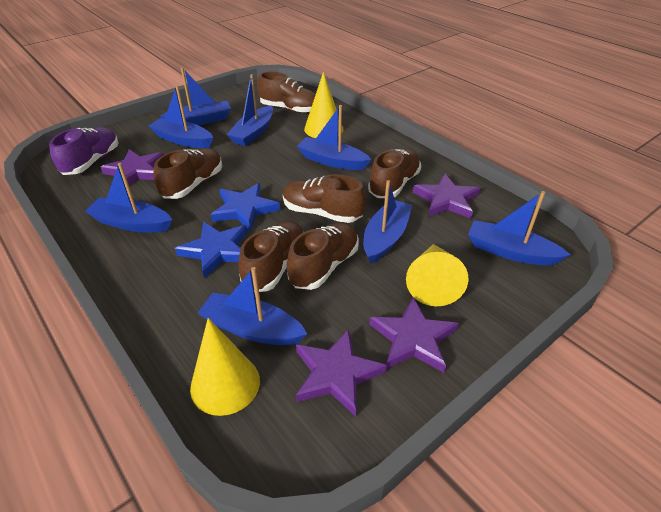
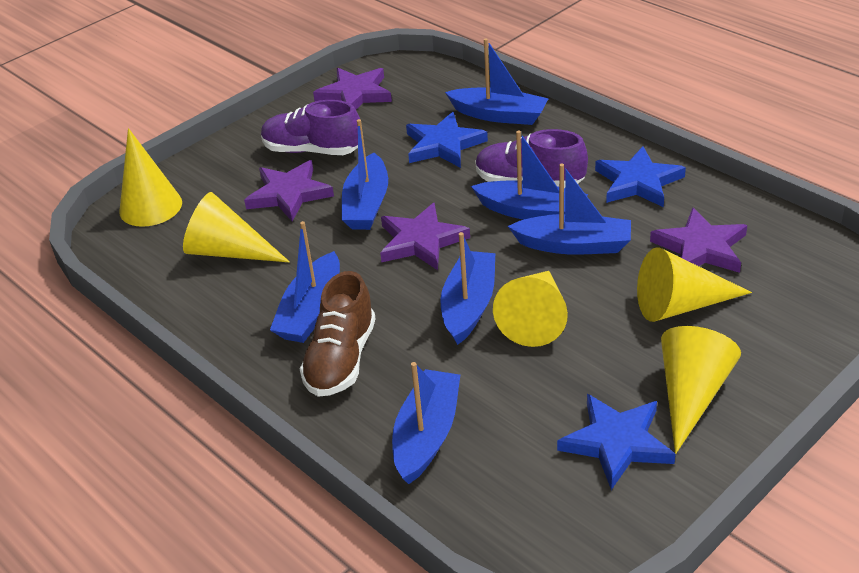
blue boat: 8 -> 7
blue star: 2 -> 3
brown shoe: 6 -> 1
purple shoe: 1 -> 2
yellow cone: 3 -> 5

